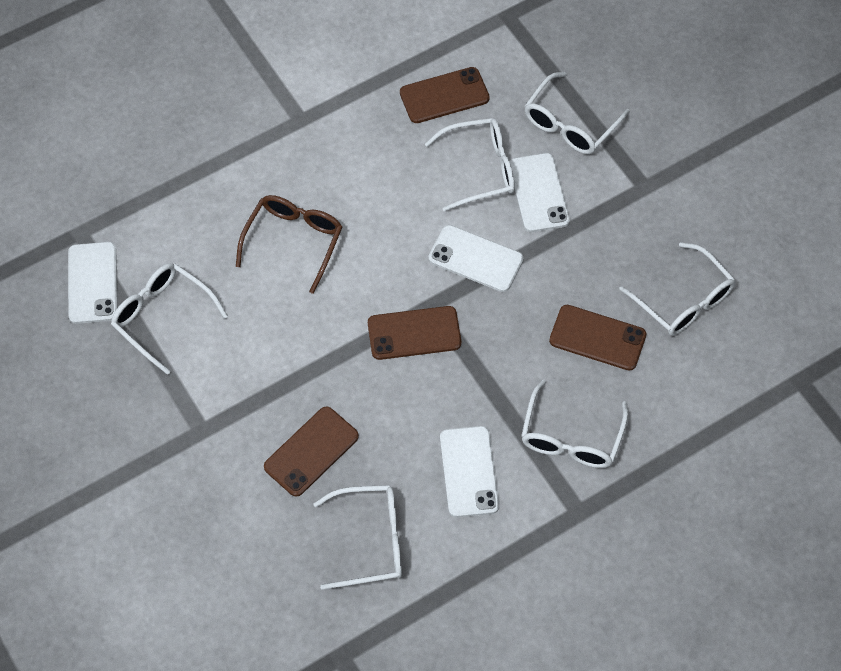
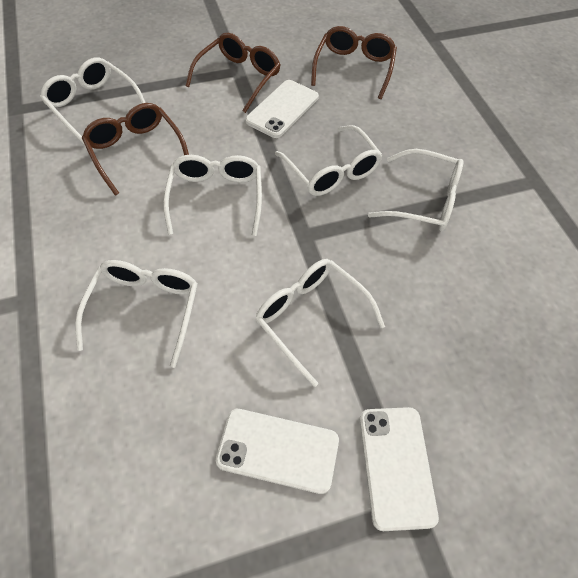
brown glasses: 1 -> 3
brown phone: 4 -> 0
white phone: 4 -> 3

